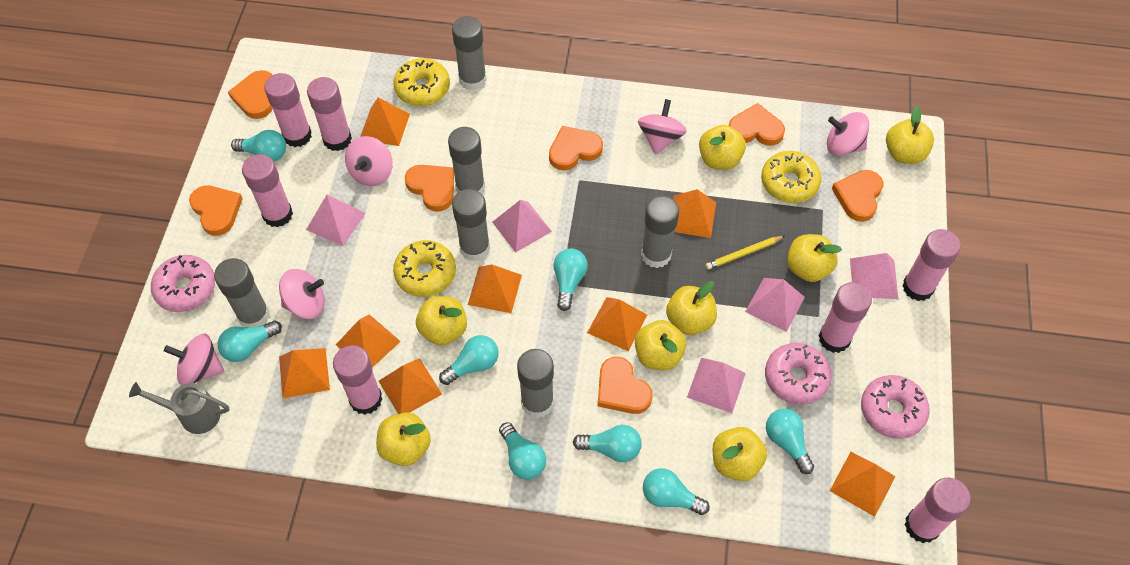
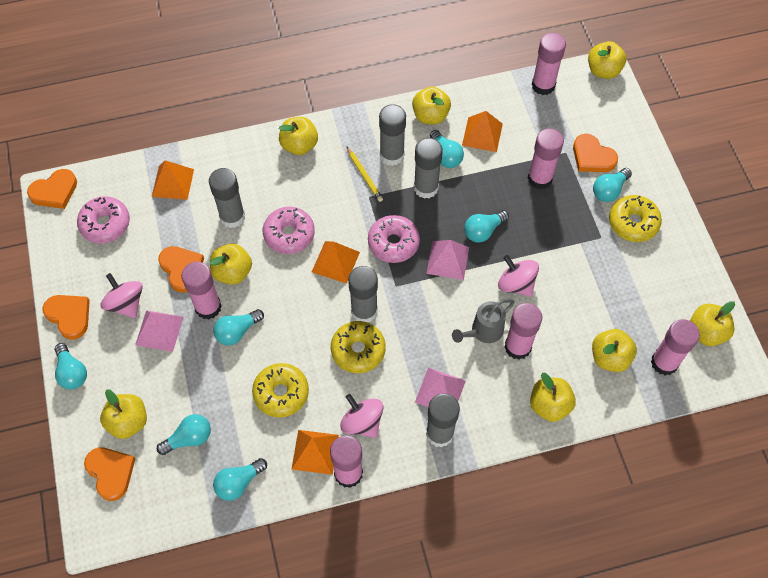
grey glue stick: 6 -> 5
orange heart: 7 -> 5
orange pyramid: 8 -> 4
pink glue stick: 7 -> 6
pink pyramid: 5 -> 3
pink spinning top: 5 -> 3
turquoise light bulb: 8 -> 7

